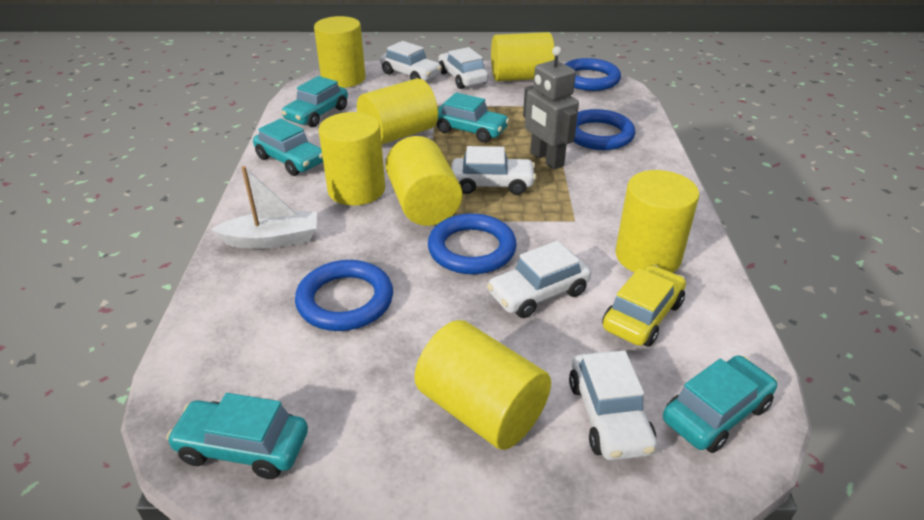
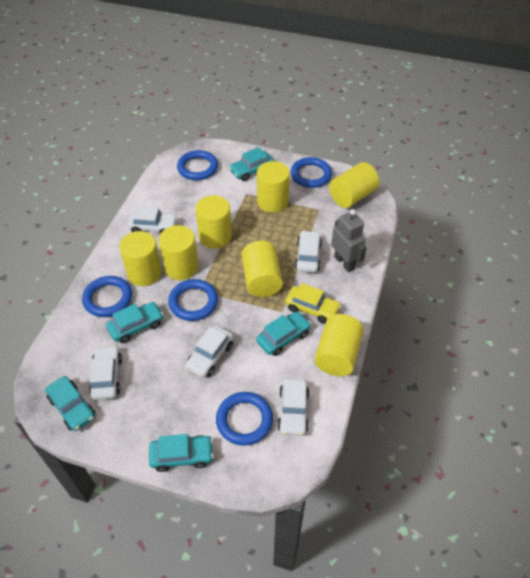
blue ring: 4 -> 5
white boat: 1 -> 0

